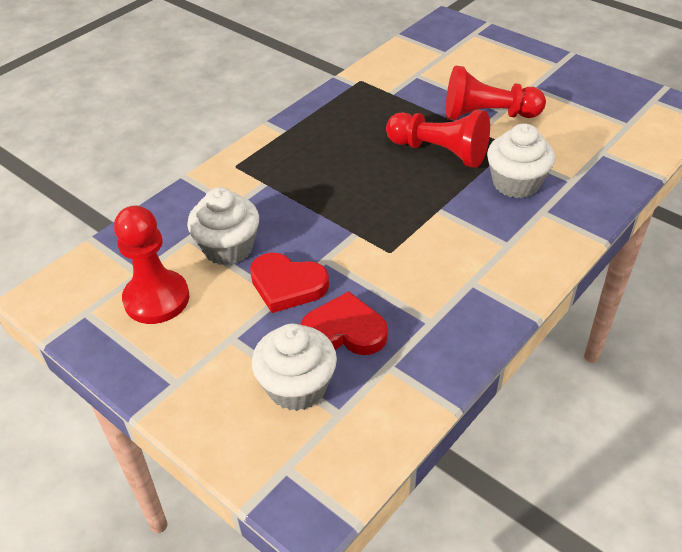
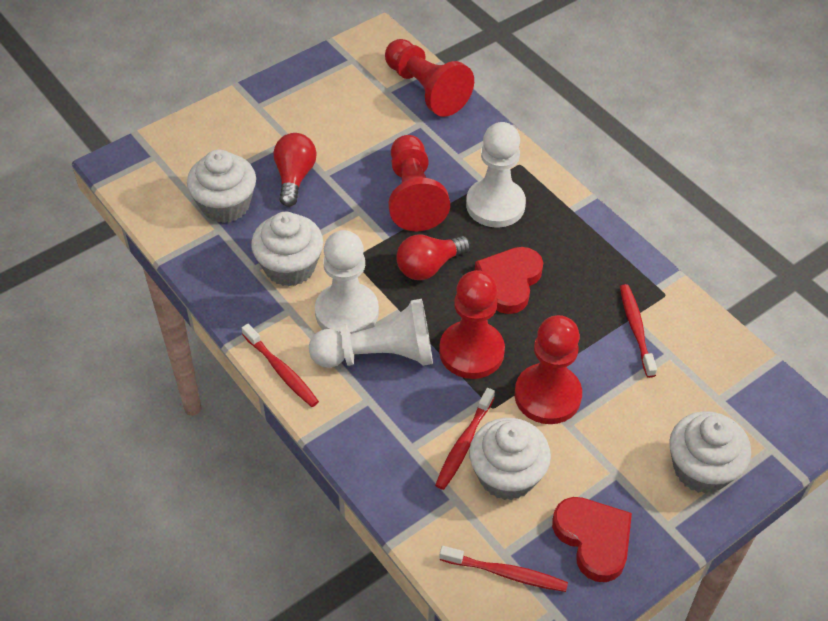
red light bulb: 0 -> 2
red pawn: 3 -> 4
red toothbrush: 0 -> 4
white cupcake: 3 -> 4
white pawn: 0 -> 3

